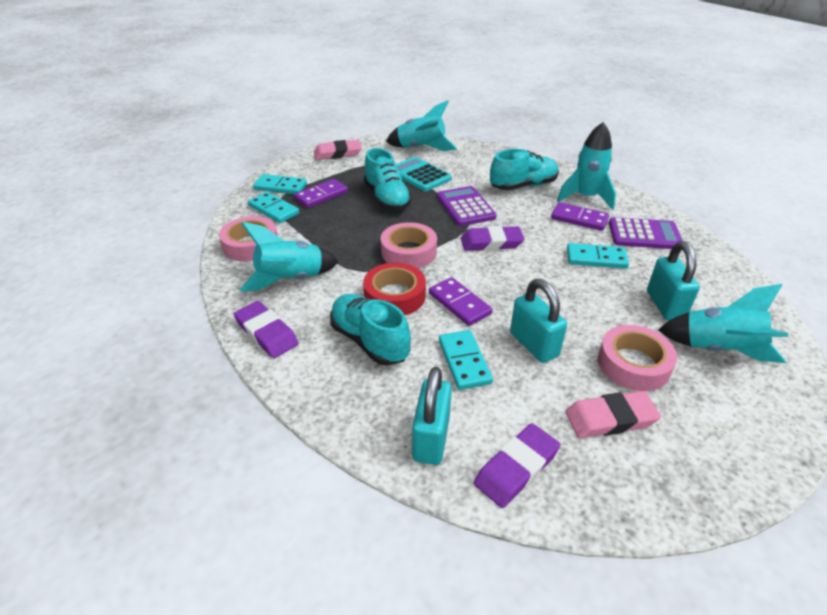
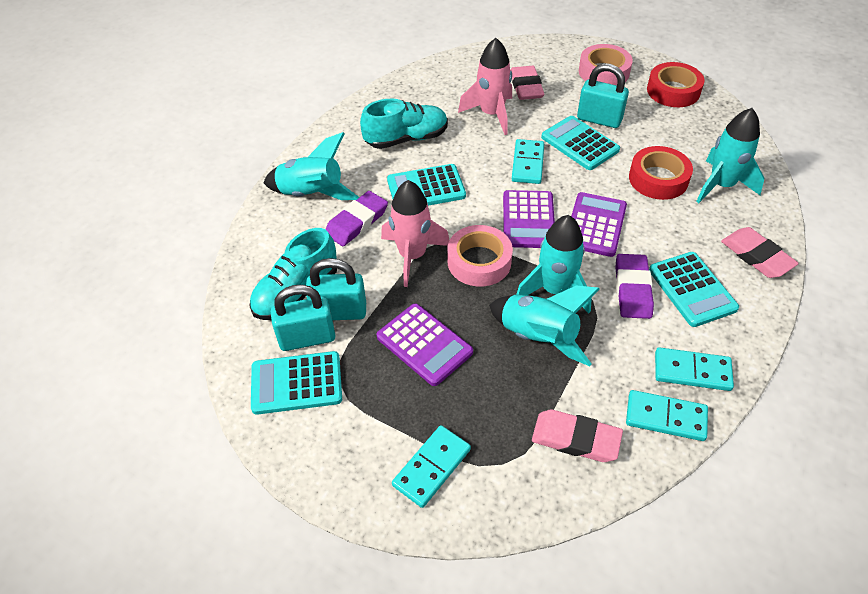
pink eraser: 2 -> 3
pink rocket: 0 -> 2
pink tape: 3 -> 2
purple calculator: 2 -> 3
purple domino: 3 -> 0
purple eraser: 3 -> 2
red tape: 1 -> 2
turquoise calculator: 1 -> 4
turquoise shoe: 3 -> 2

